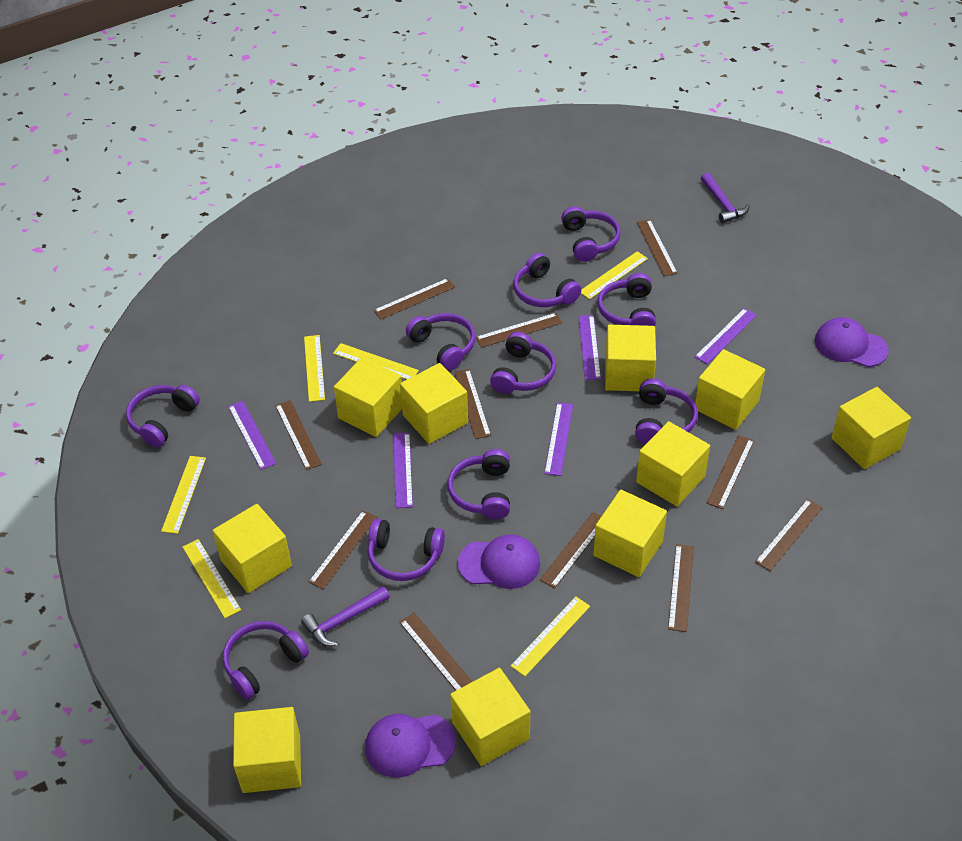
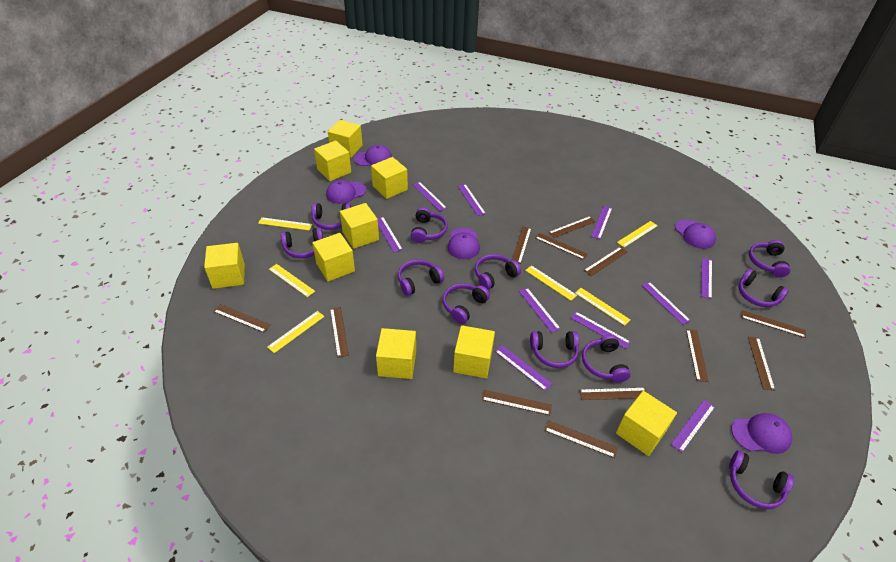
brown ruler: 11 -> 12
purple cap: 3 -> 5
purple hammer: 2 -> 0
purple headphones: 10 -> 11
purple ruler: 5 -> 10
yellow cube: 10 -> 9

